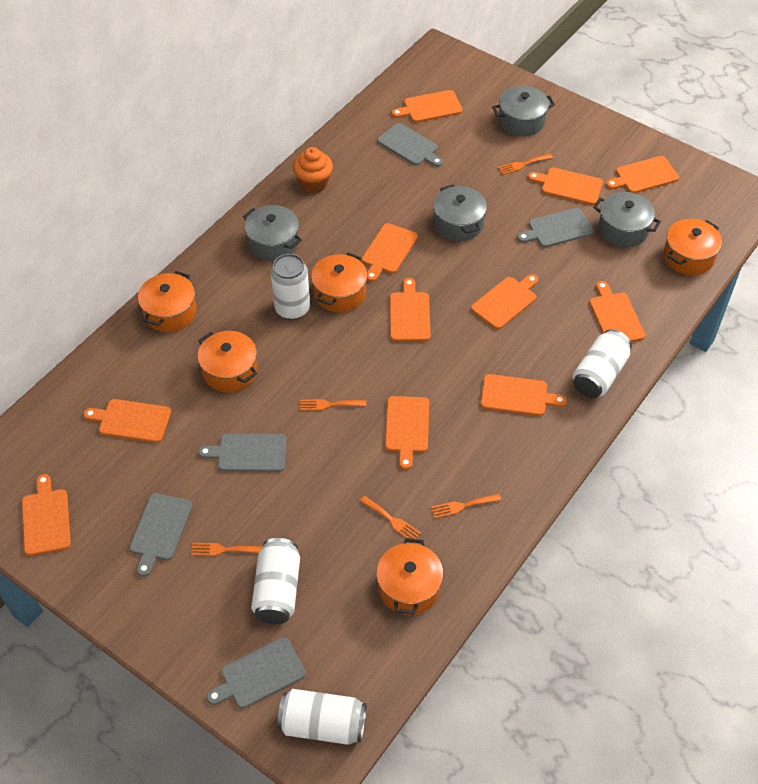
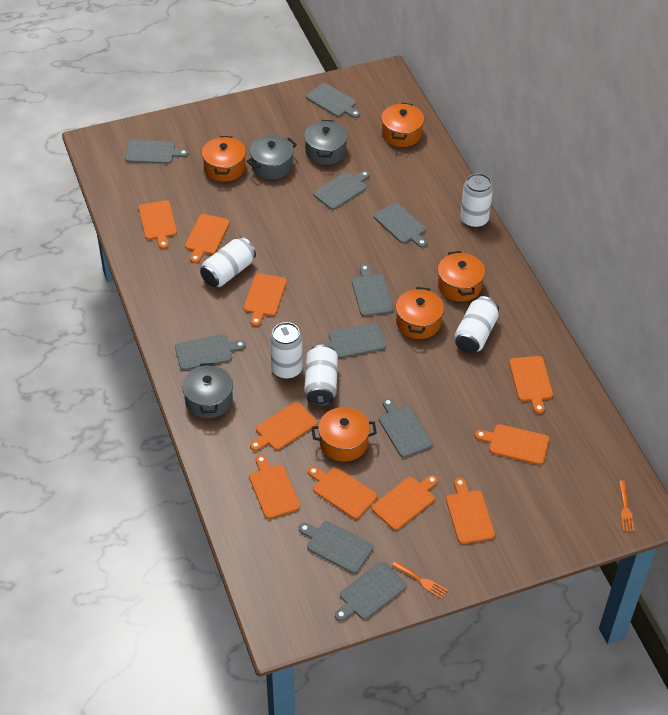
grey cutting board: 5 -> 10
grey pot: 4 -> 3
orange cupcake: 1 -> 0
orange cutting board: 11 -> 10
orange fork: 5 -> 2
white can: 4 -> 5

